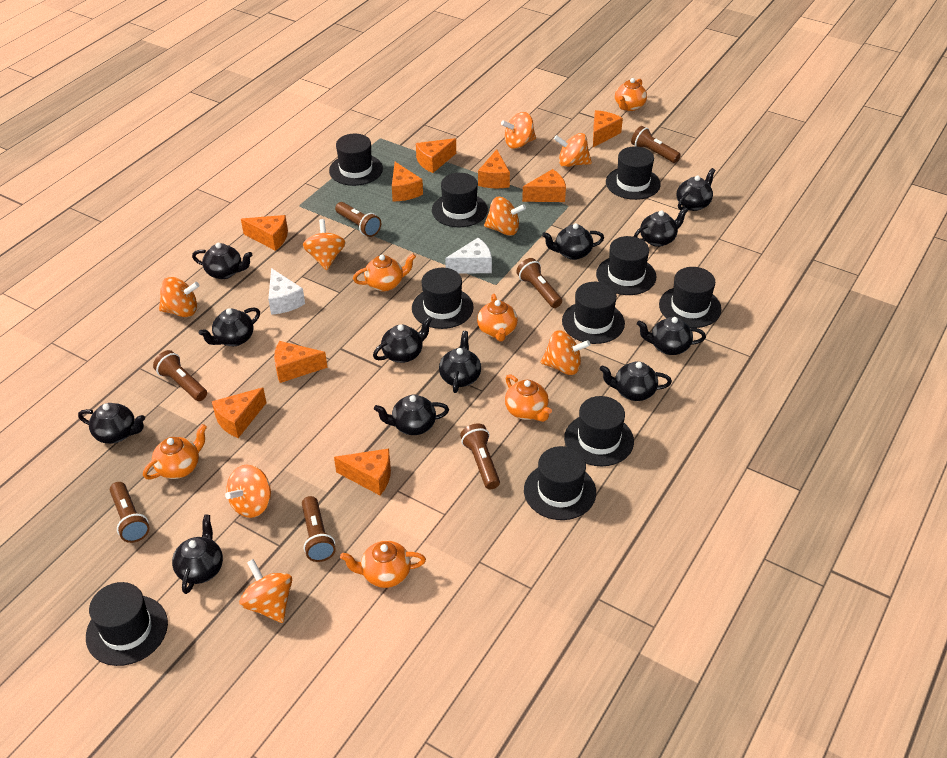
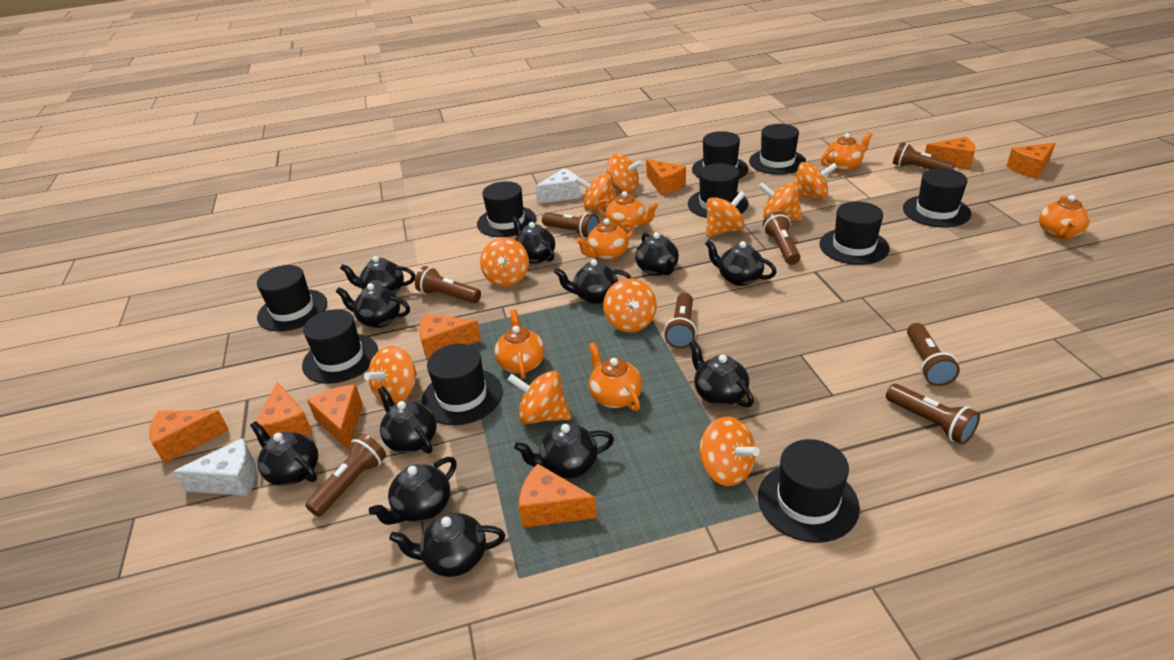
brown flashlight: 7 -> 8
orange cheese: 9 -> 8
orange spinning top: 8 -> 10

